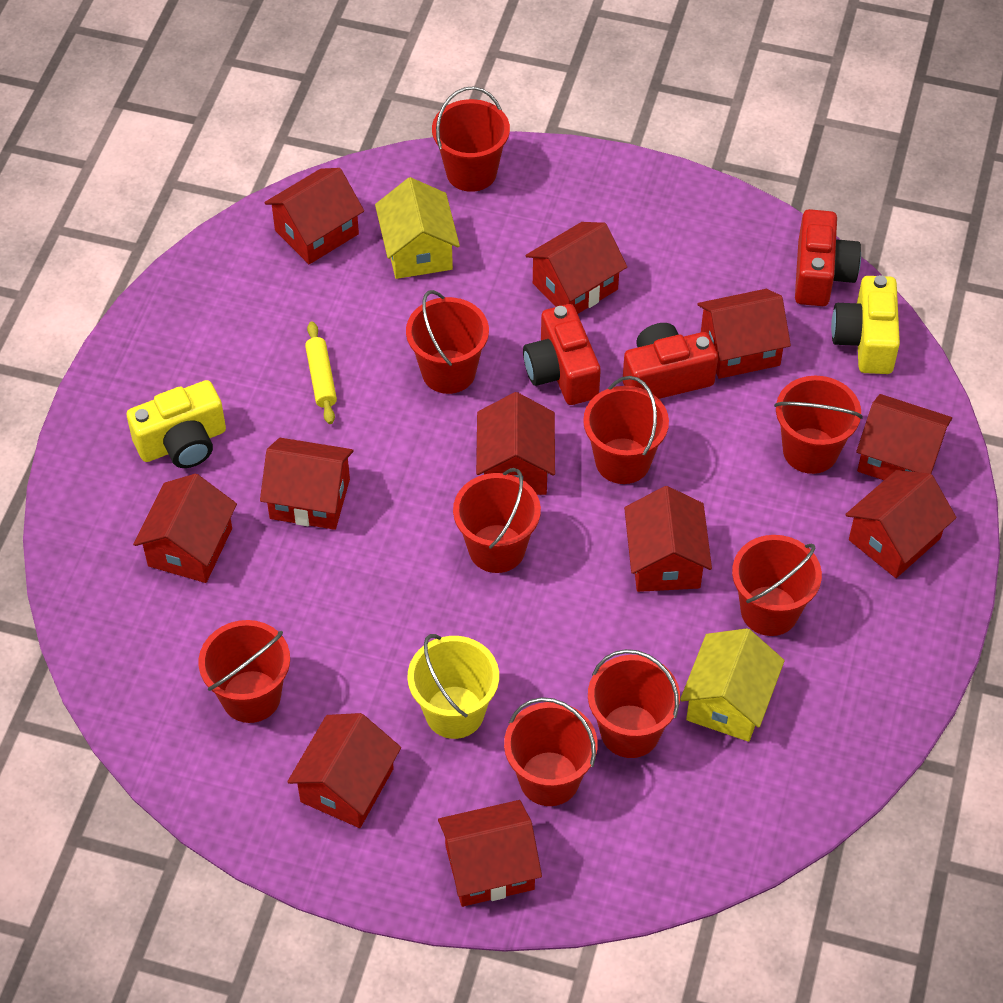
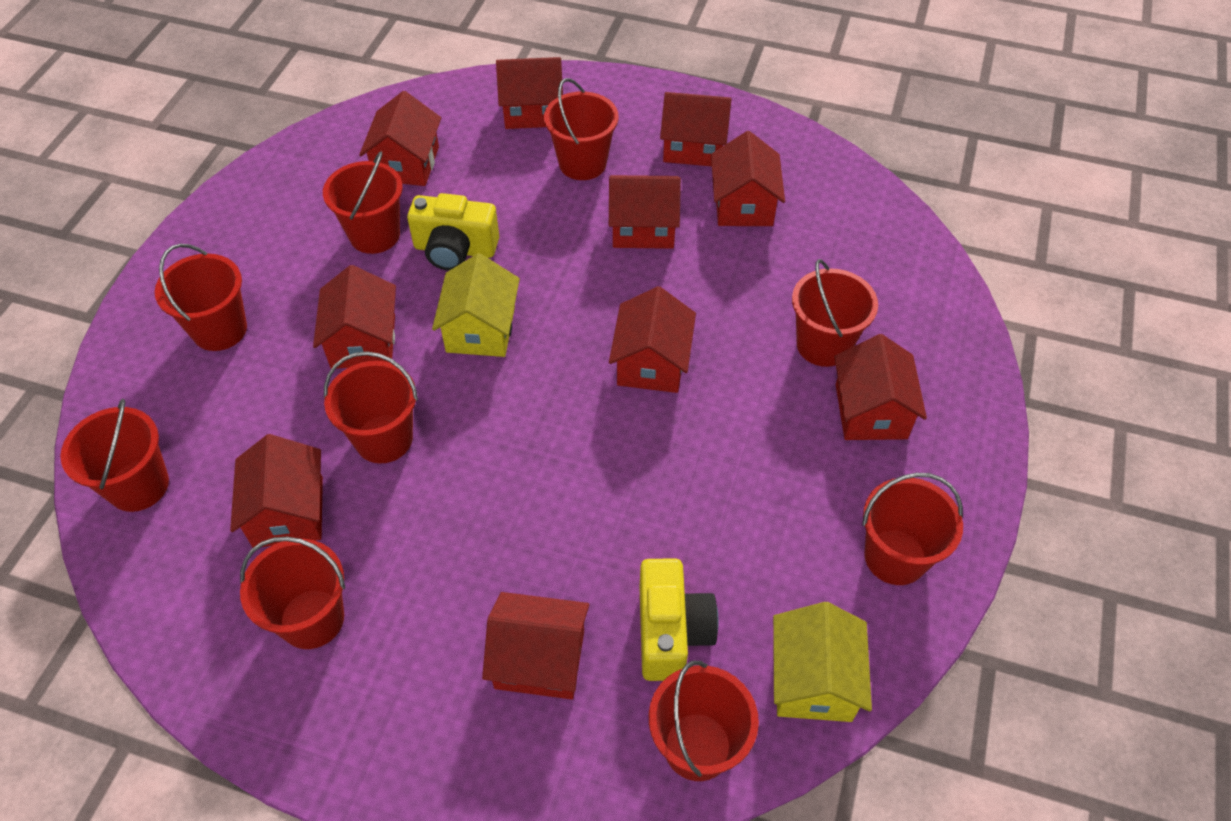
red camera: 3 -> 0
red house: 11 -> 10
yellow bucket: 1 -> 0
yellow rolling pin: 1 -> 0

